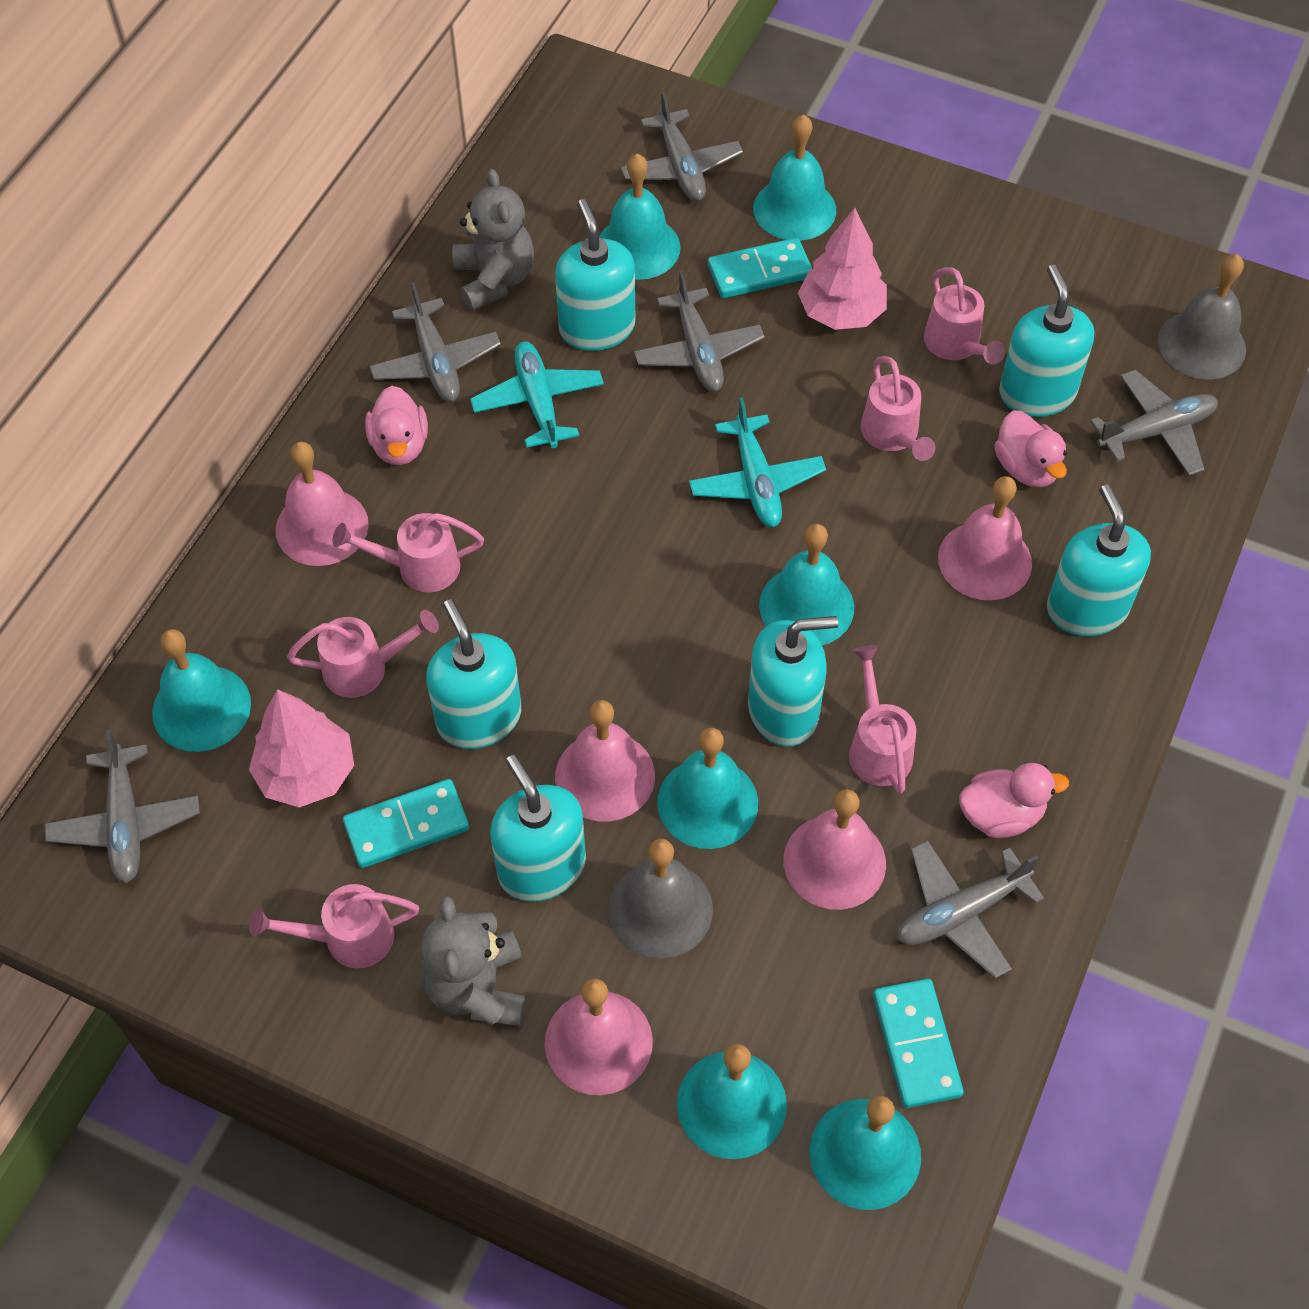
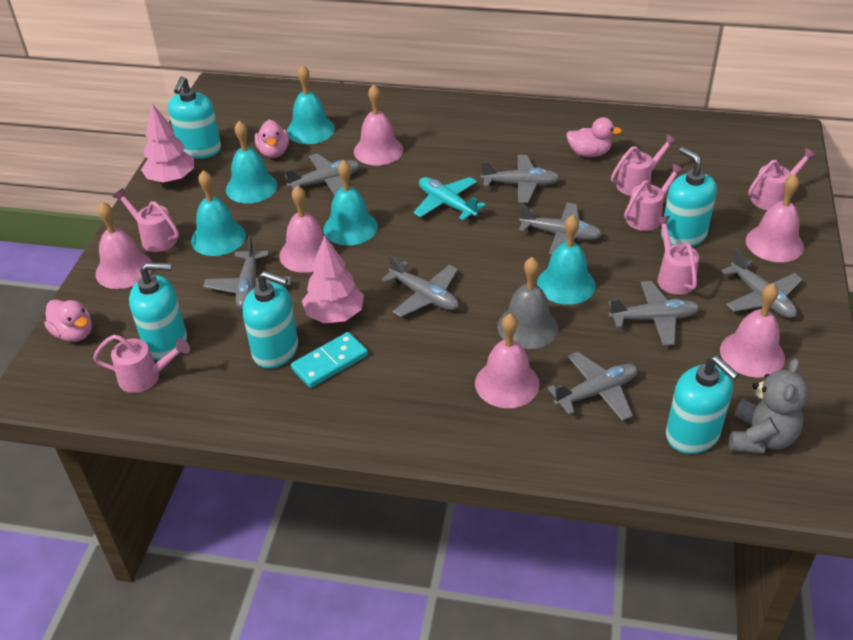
grey bell: 2 -> 1
grey plane: 6 -> 8
grey teddy bear: 2 -> 1
pink bell: 5 -> 6
turquoise bell: 7 -> 5
turquoise domino: 3 -> 1
turquoise plane: 2 -> 1
turquoise soap dispenser: 6 -> 5

